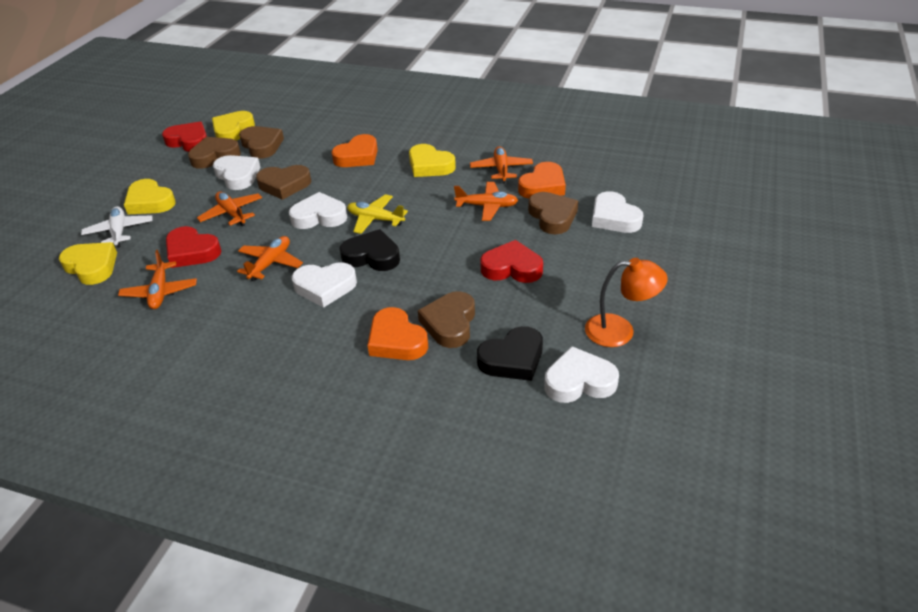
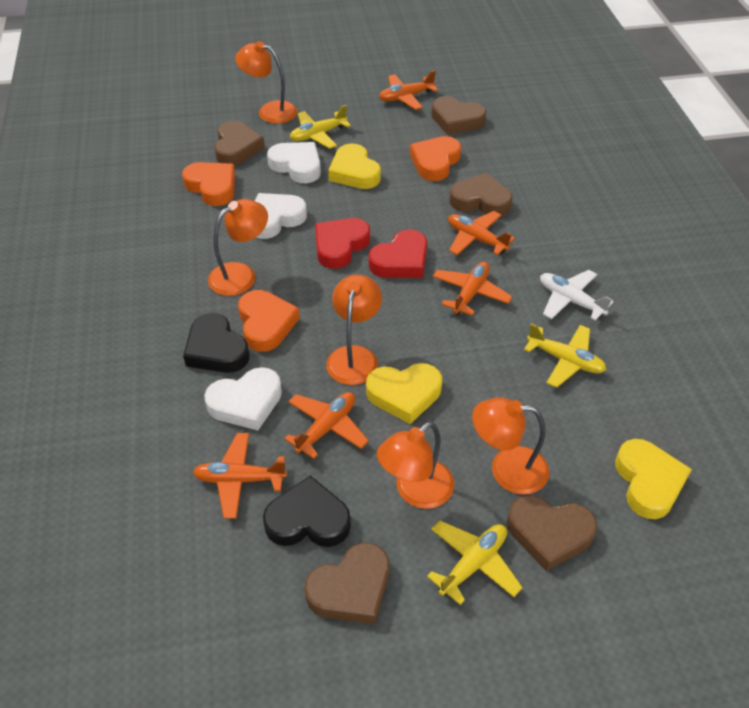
orange lamp: 1 -> 5
red heart: 3 -> 2
white heart: 5 -> 3
yellow heart: 4 -> 3
yellow plane: 1 -> 3

